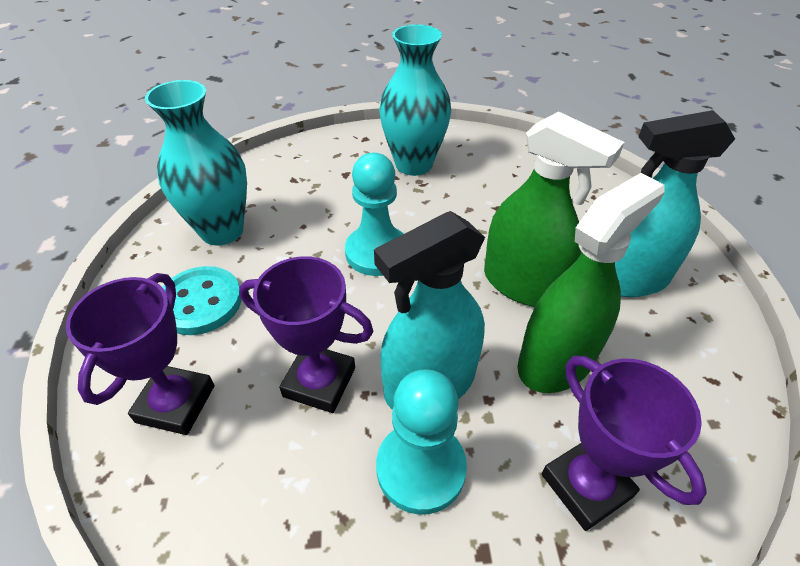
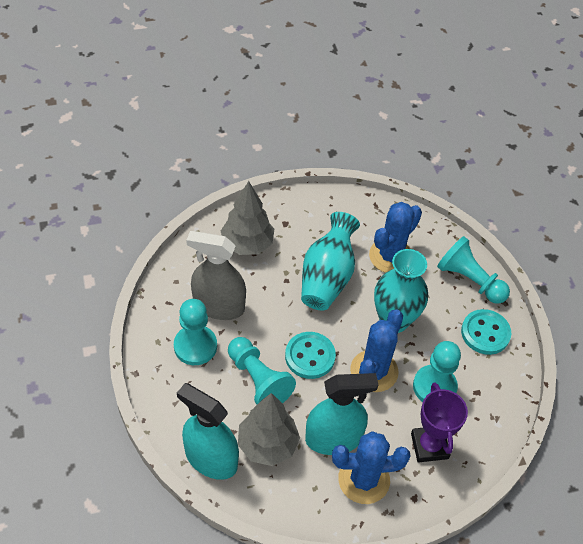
blue cactus: 0 -> 3
green spray bottle: 2 -> 0
grey spray bottle: 0 -> 1
grey tree: 0 -> 2
purple trophy: 3 -> 1
turquoise button: 1 -> 2
turquoise pawn: 2 -> 4

